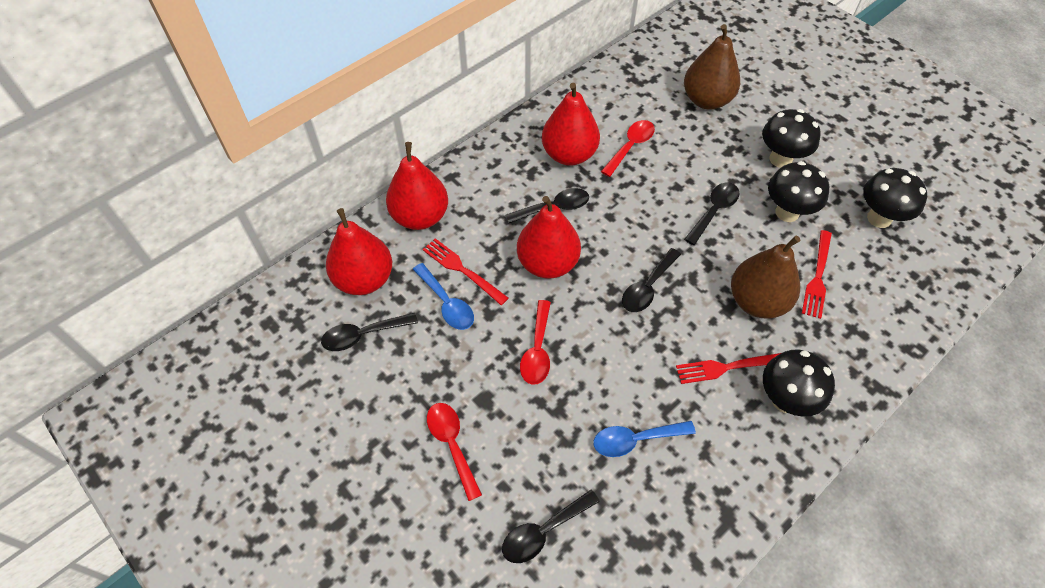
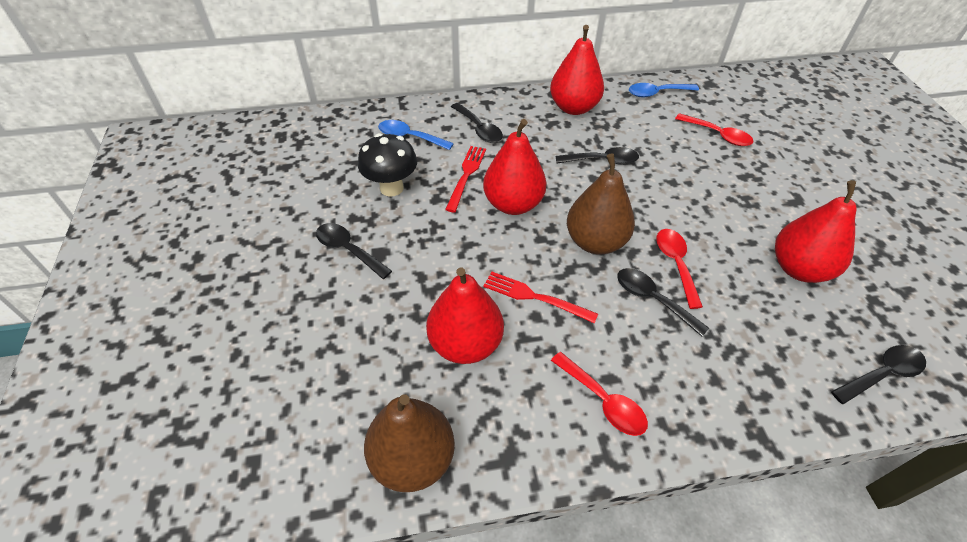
black mushroom: 4 -> 1
red fork: 3 -> 2

